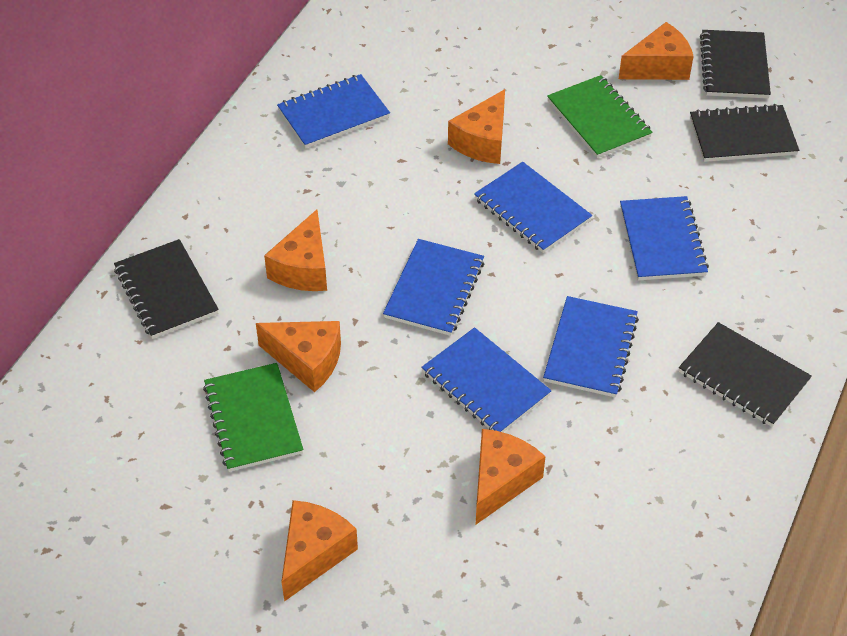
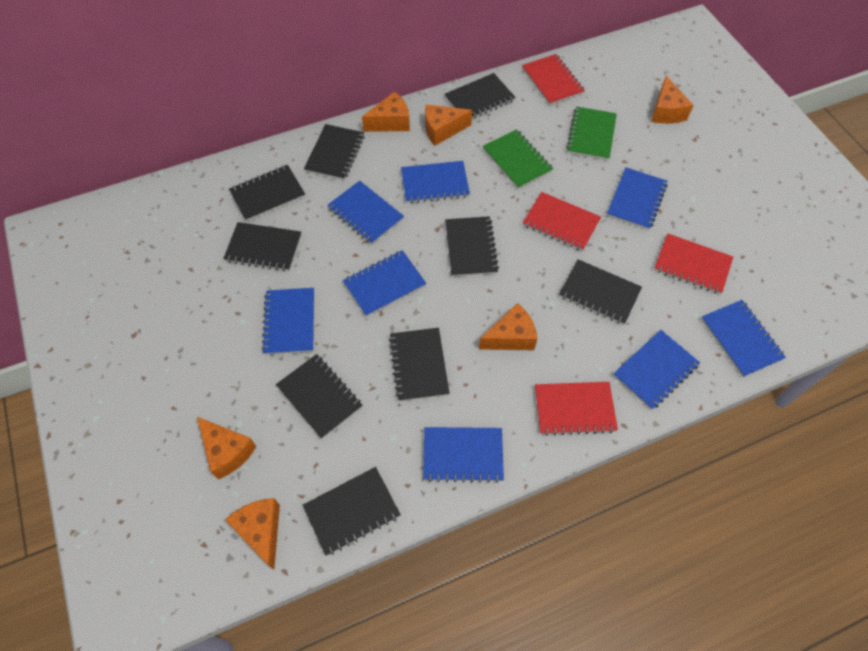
black notebook: 4 -> 9
blue notebook: 6 -> 8
red notebook: 0 -> 4

